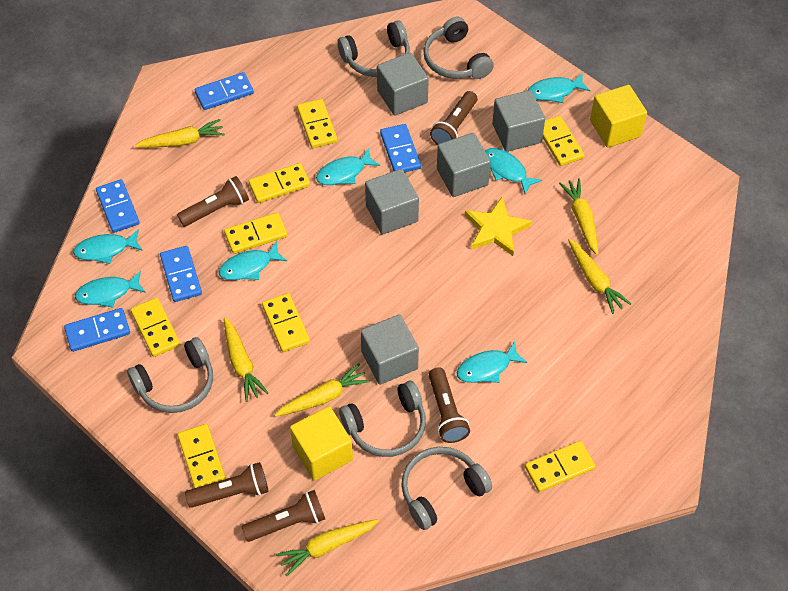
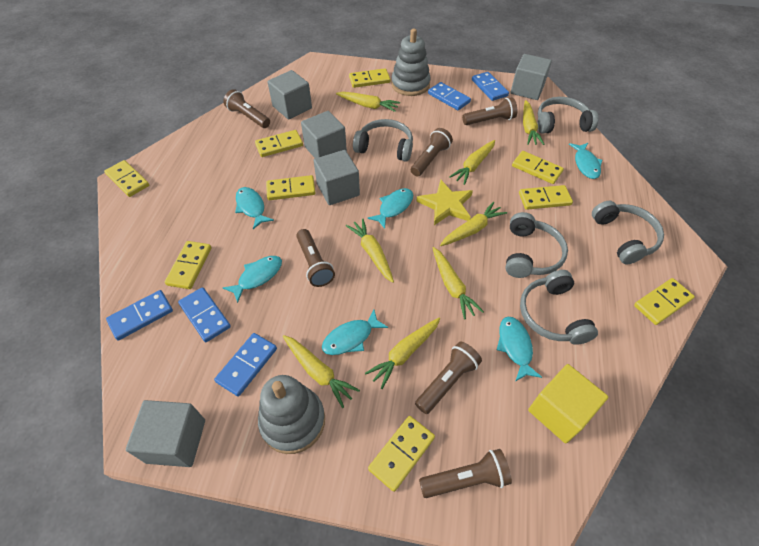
brown flashlight: 5 -> 6
grey stacking toy: 0 -> 2
turquoise fish: 7 -> 6
yellow carrot: 6 -> 8
yellow cube: 2 -> 1
yellow domino: 8 -> 9

